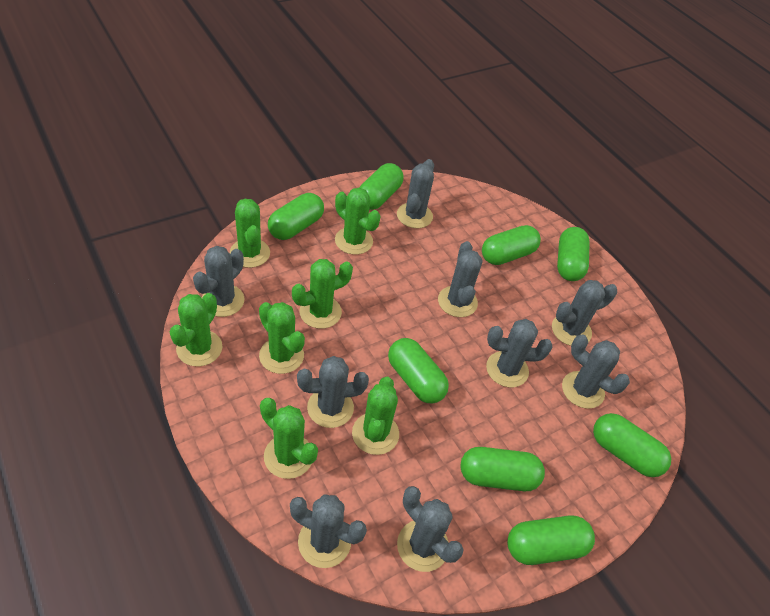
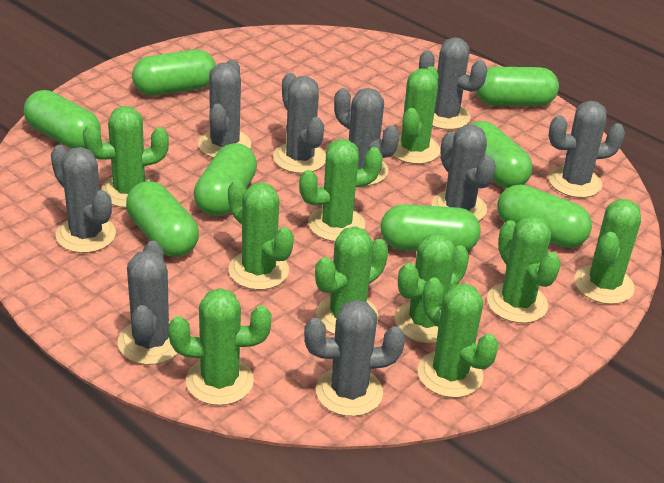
green cactus: 7 -> 10

